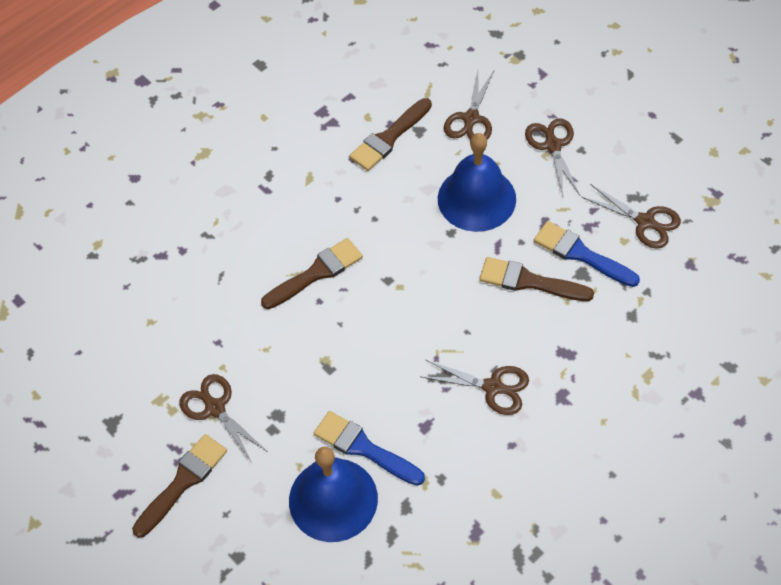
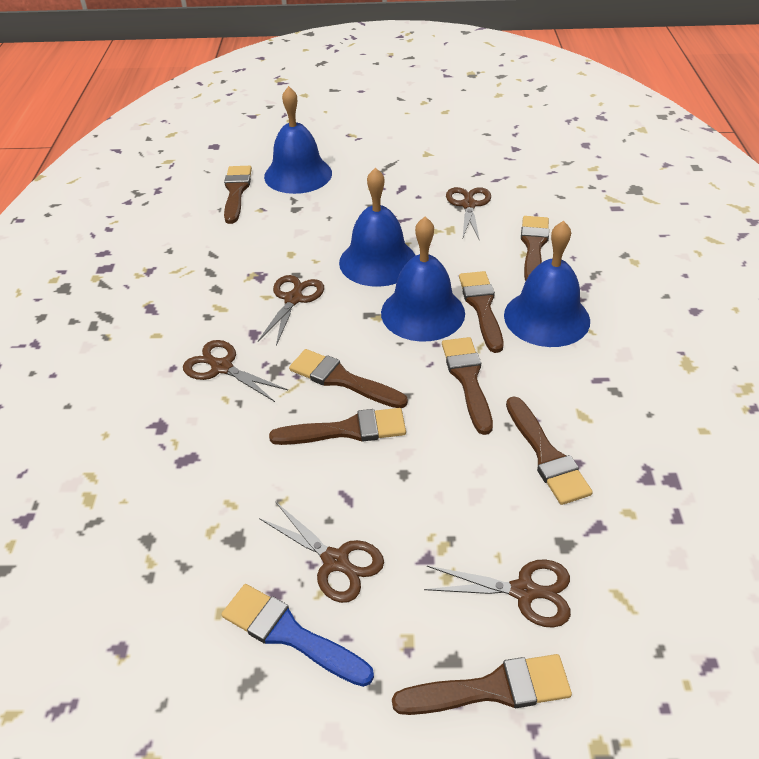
blue bell: 2 -> 4
blue brush: 2 -> 1
brown brush: 4 -> 8

